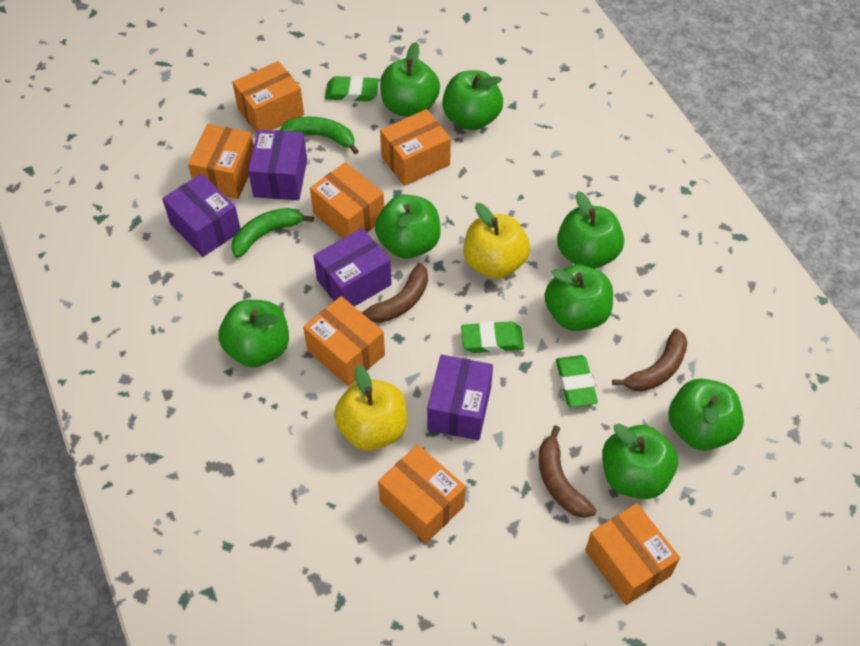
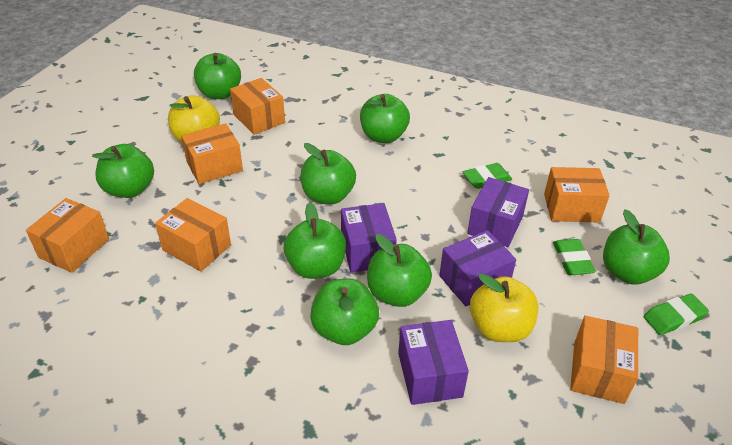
brown banana: 3 -> 0
green banana: 2 -> 0
orange box: 7 -> 6

